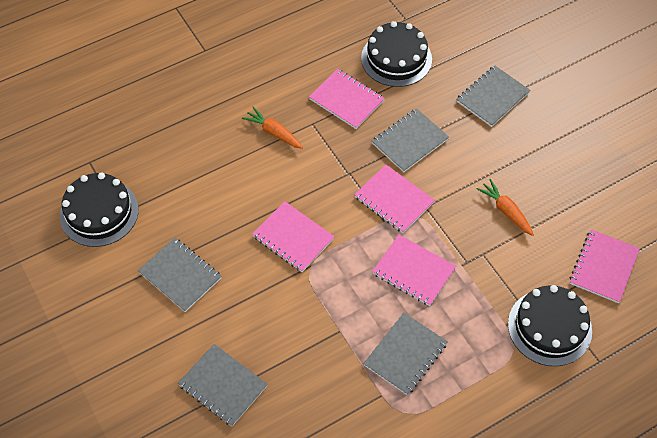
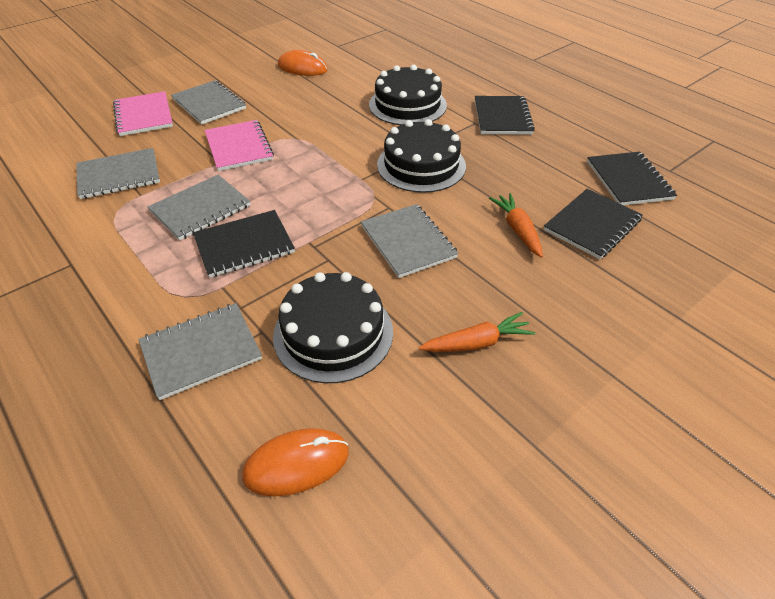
black notebook: 0 -> 4
orange mouse: 0 -> 2
pink notebook: 5 -> 2

